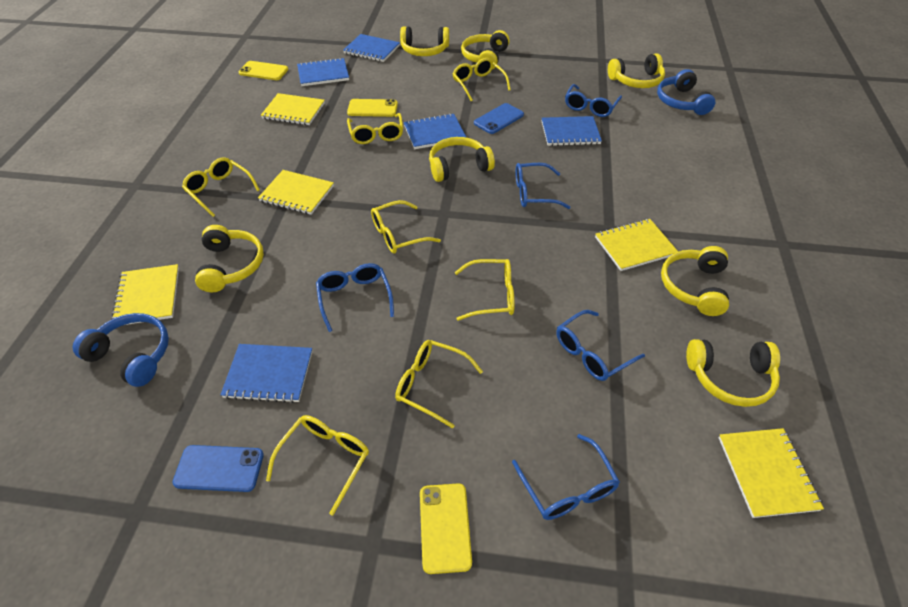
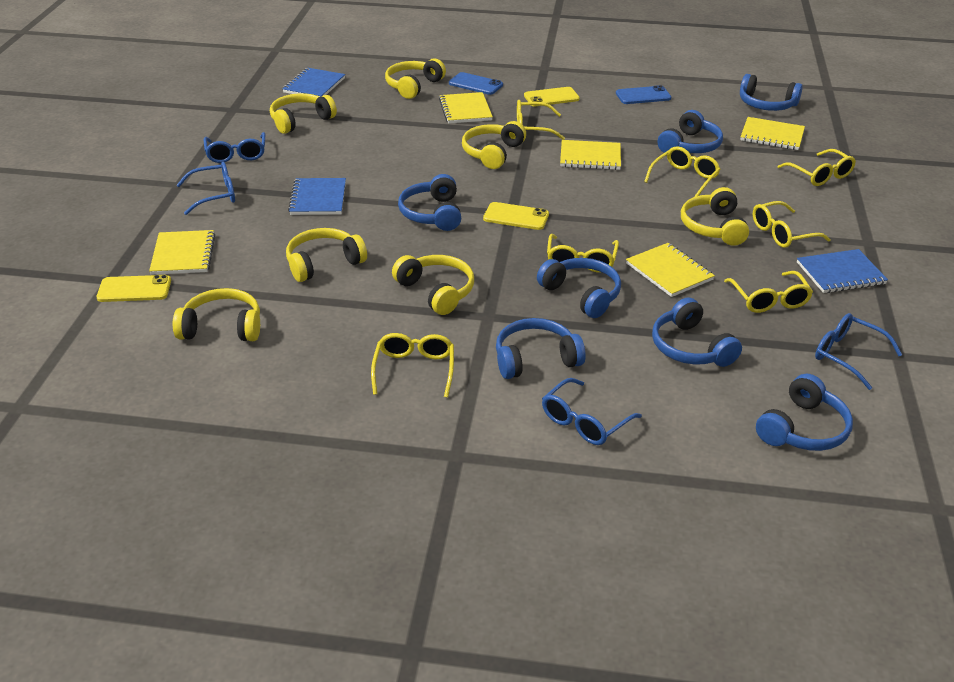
blue glasses: 5 -> 4
blue headphones: 2 -> 7
blue notebook: 5 -> 3

